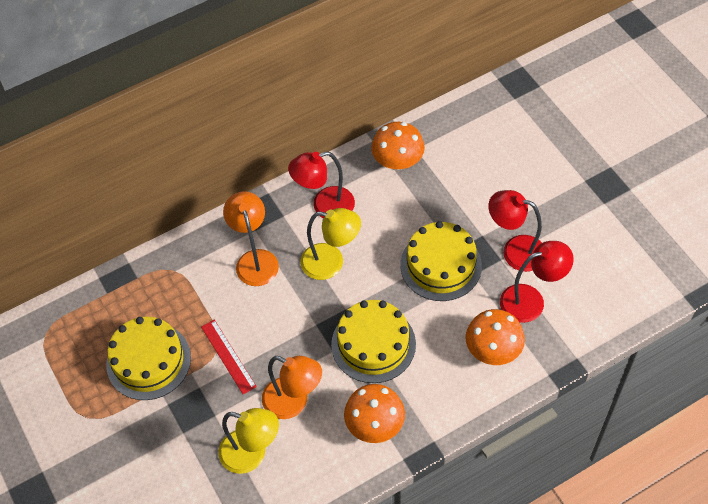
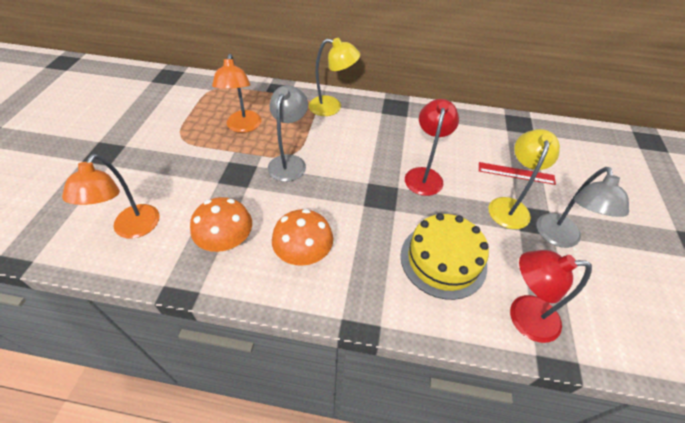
grey lamp: 0 -> 2
orange mushroom: 3 -> 2
red lamp: 3 -> 2
yellow cake: 3 -> 1

